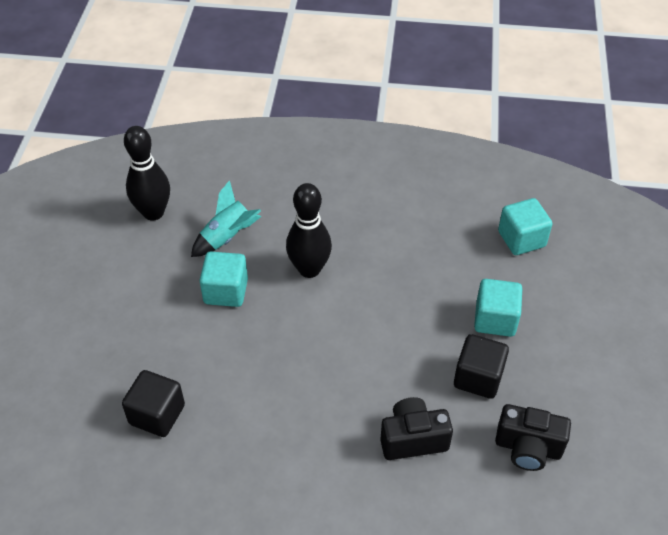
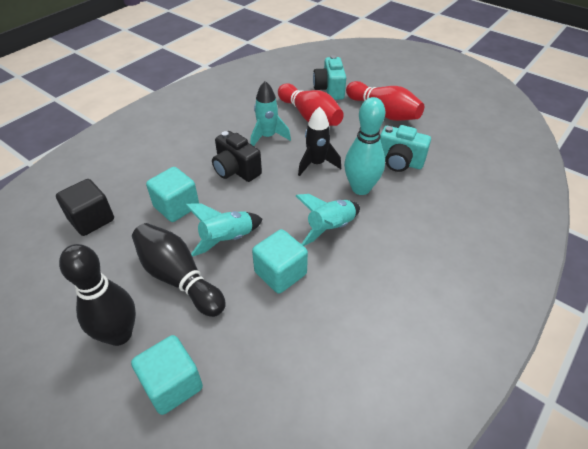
black camera: 2 -> 1
black cube: 2 -> 1
black rocket: 0 -> 1
red bowling pin: 0 -> 2
turquoise bowling pin: 0 -> 1
turquoise camera: 0 -> 2
turquoise rocket: 1 -> 3

